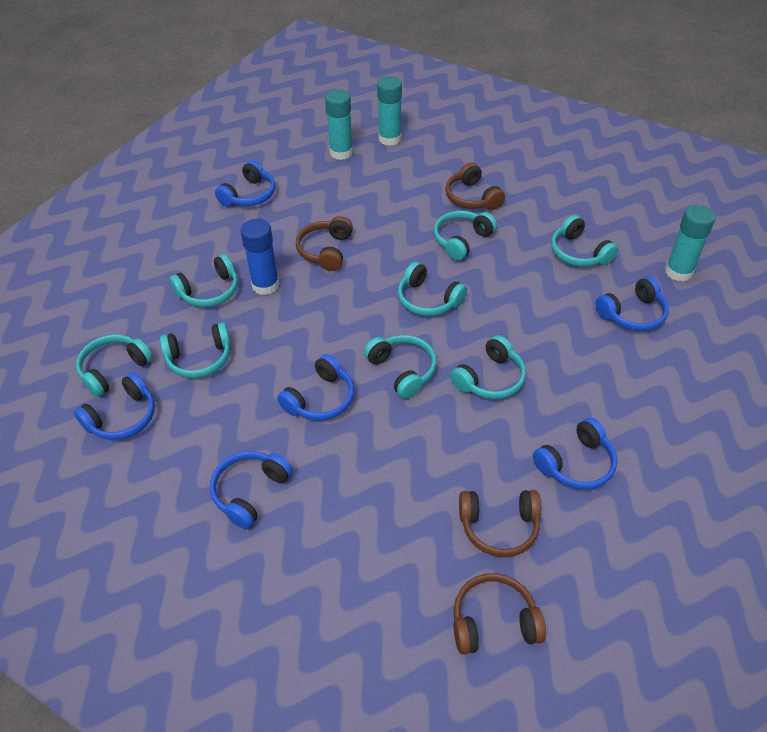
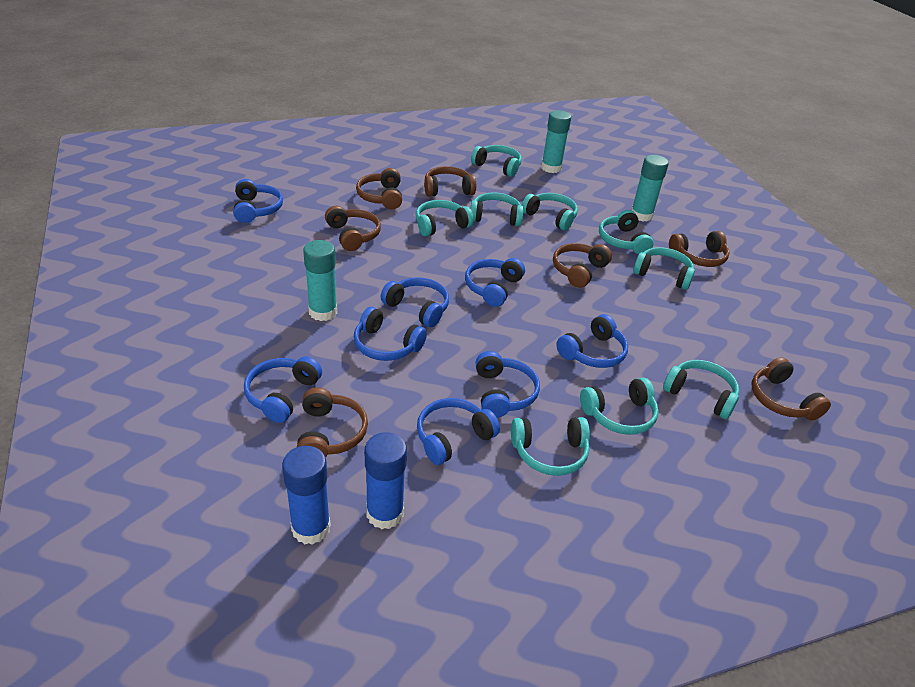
blue glue stick: 1 -> 2
blue headphones: 6 -> 8
brown headphones: 4 -> 7
turquoise headphones: 8 -> 9

